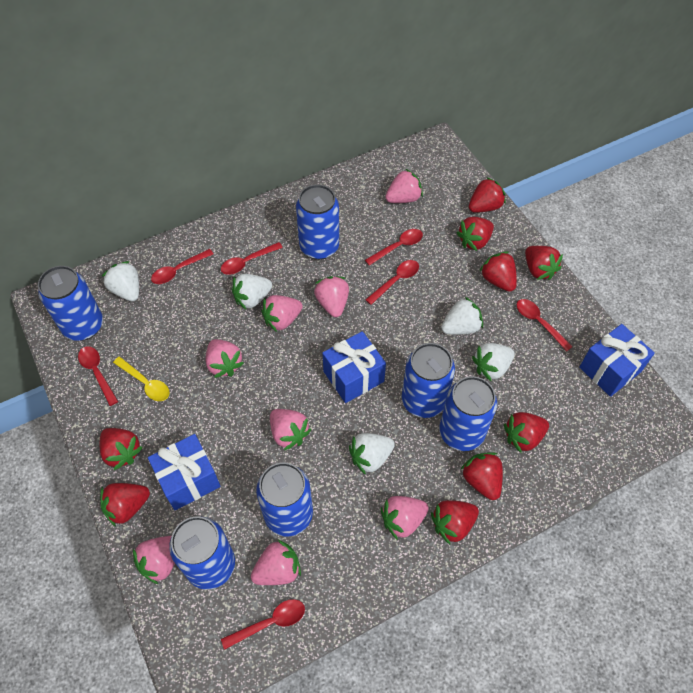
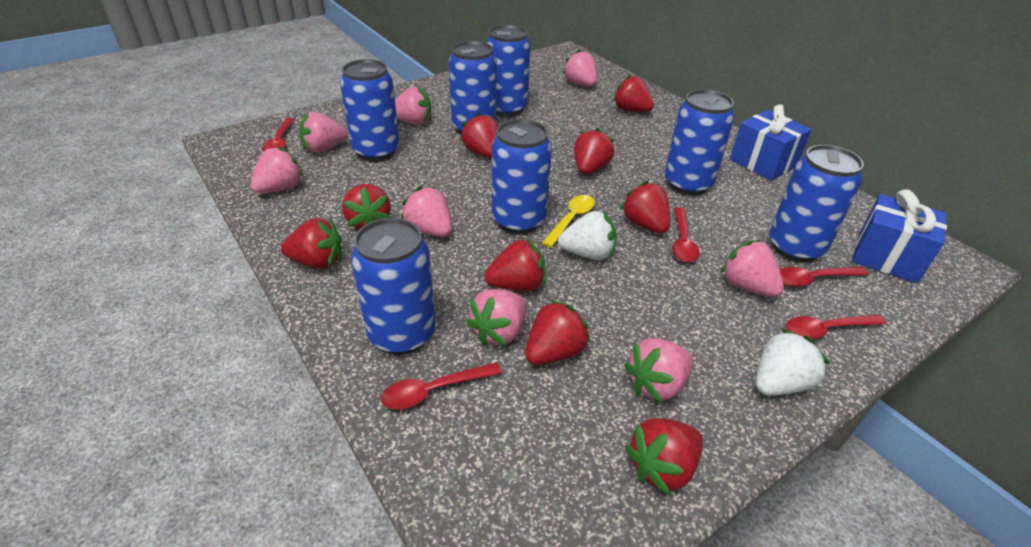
blue can: 6 -> 7
blue gift: 3 -> 2
red spoon: 7 -> 5
white strawberry: 5 -> 2

